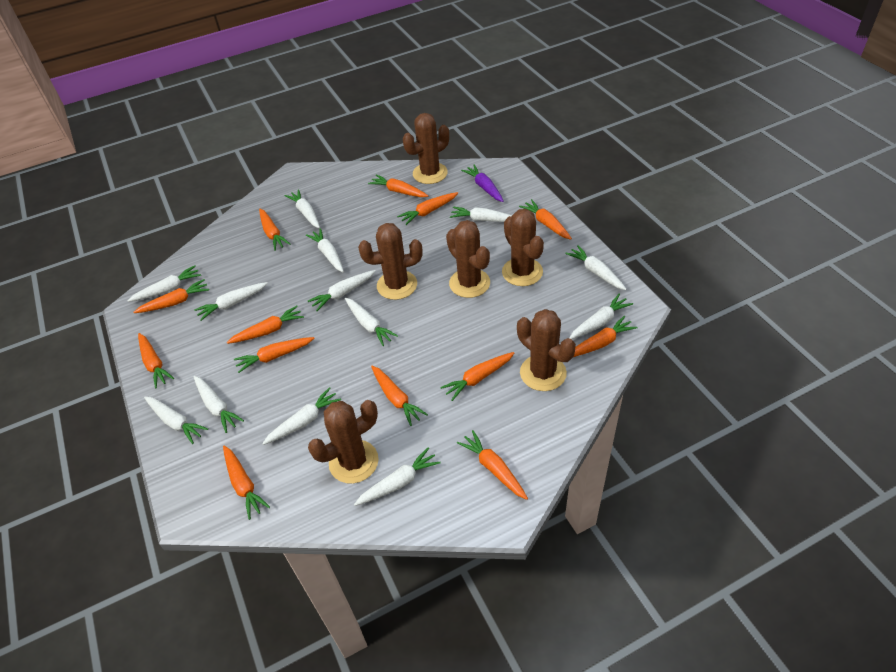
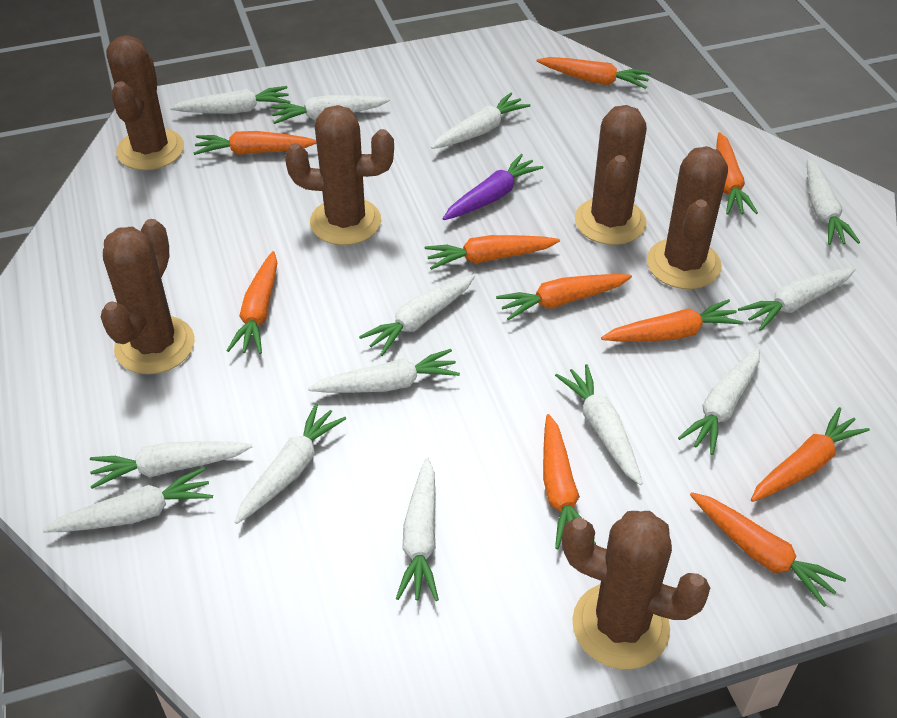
orange carrot: 13 -> 10

